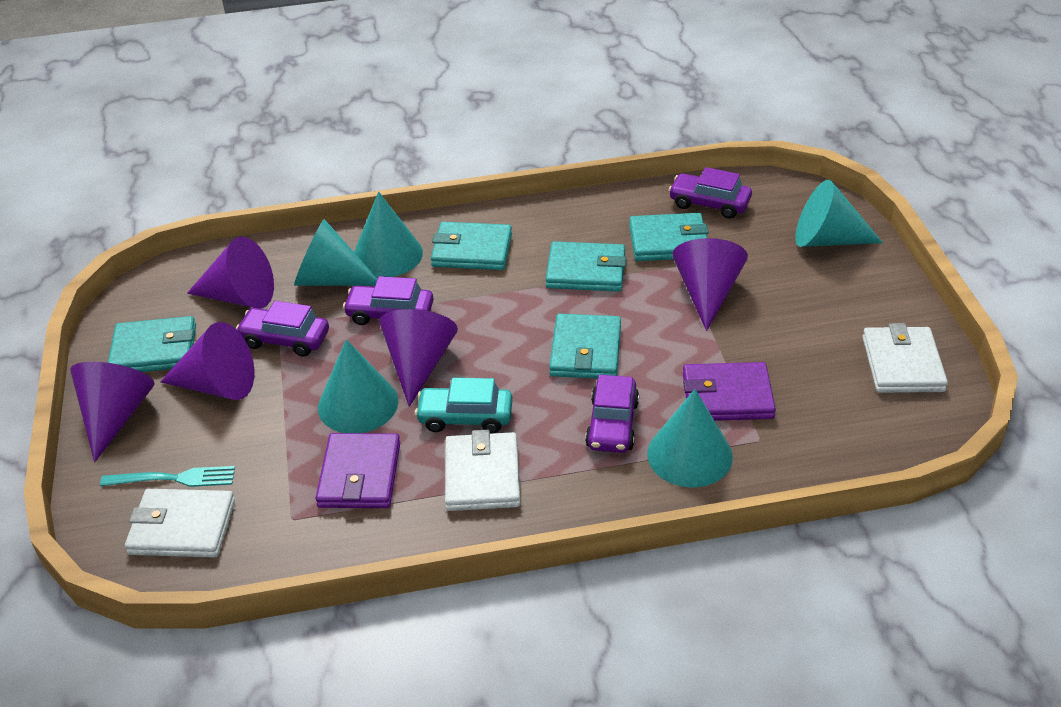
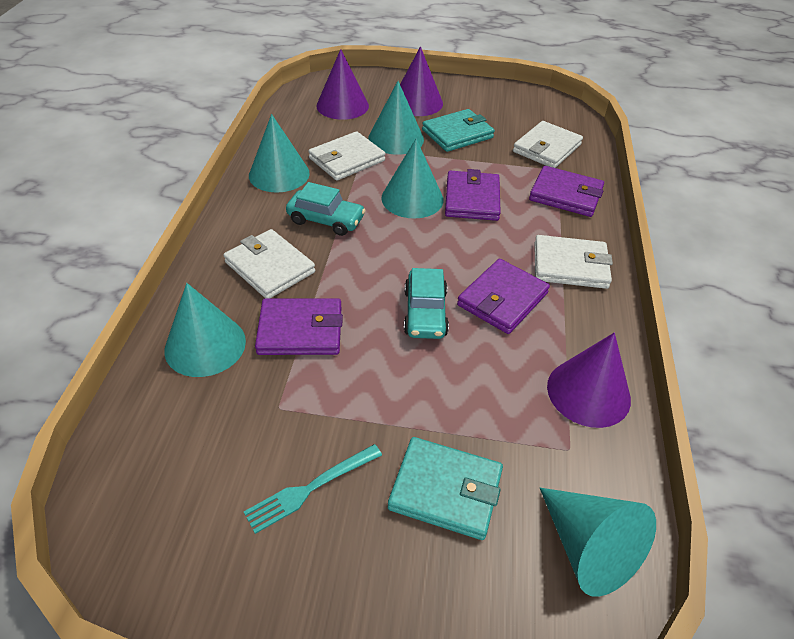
purple car: 4 -> 0
purple cone: 5 -> 3
purple wallet: 2 -> 4
turquoise car: 1 -> 2
turquoise wallet: 5 -> 2
white wallet: 3 -> 4

